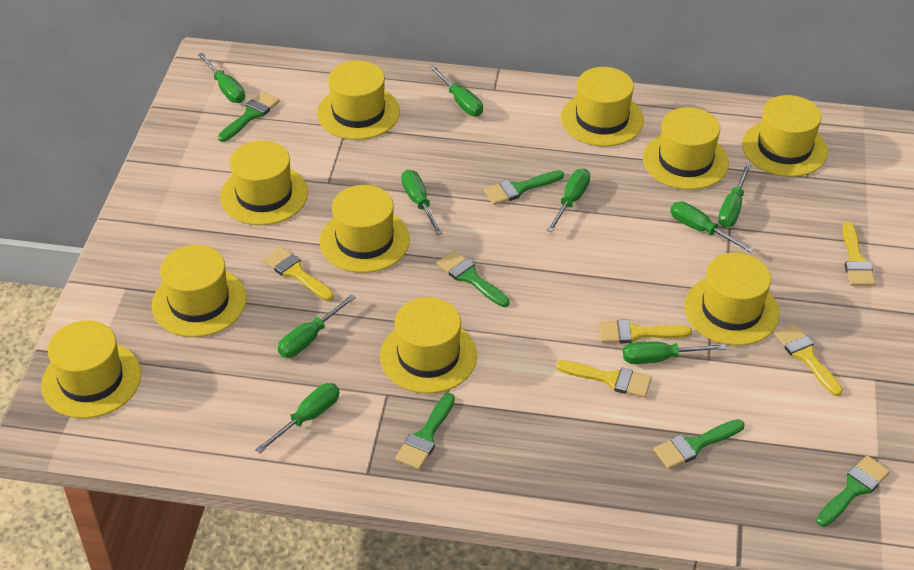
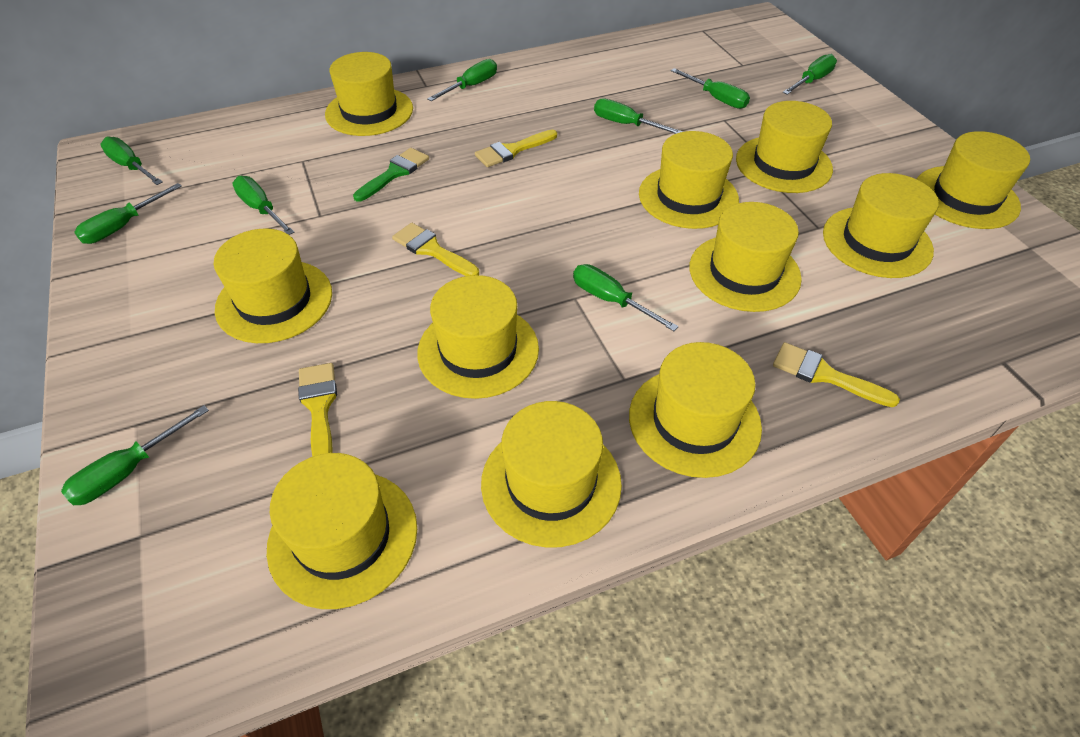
green brush: 6 -> 1
yellow brush: 5 -> 4
yellow hat: 10 -> 11

